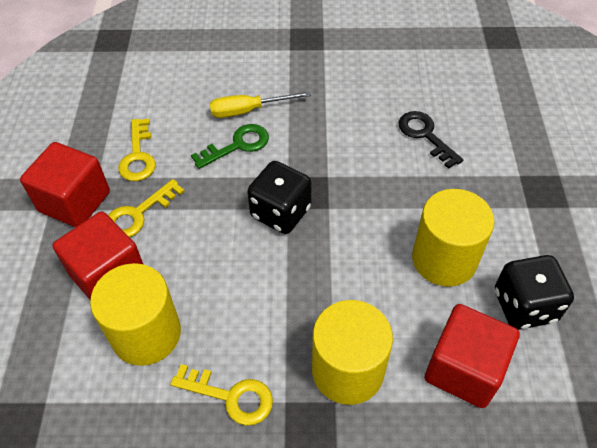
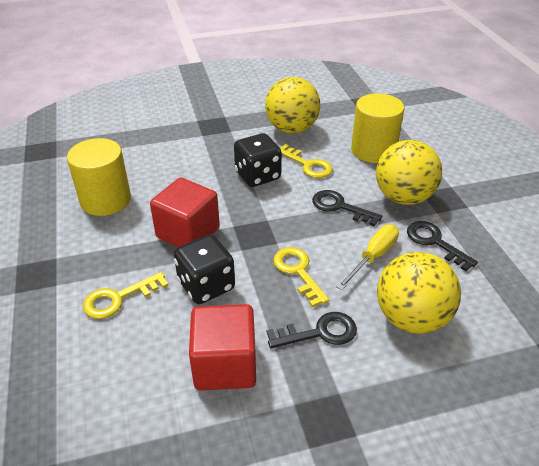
black key: 1 -> 3
green key: 1 -> 0
red cube: 3 -> 2
yellow ball: 0 -> 3
yellow cylinder: 3 -> 2

